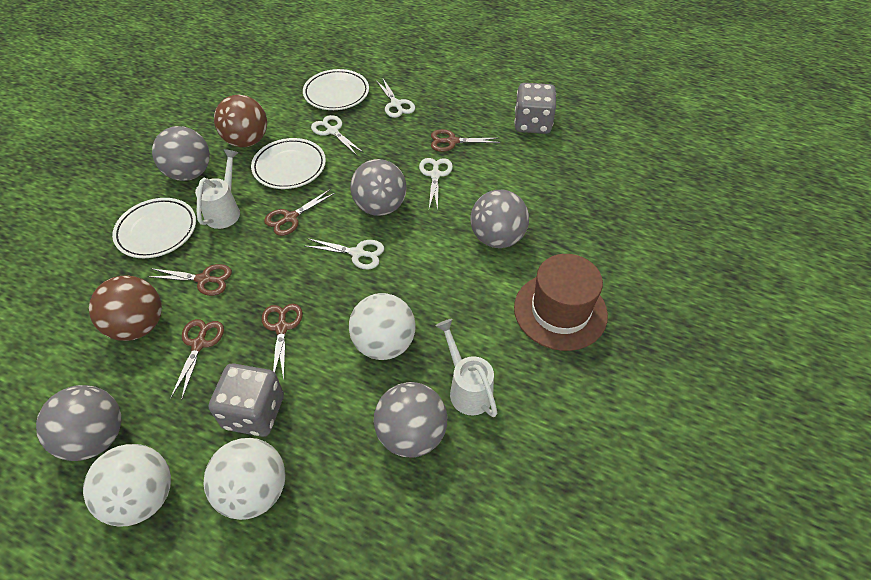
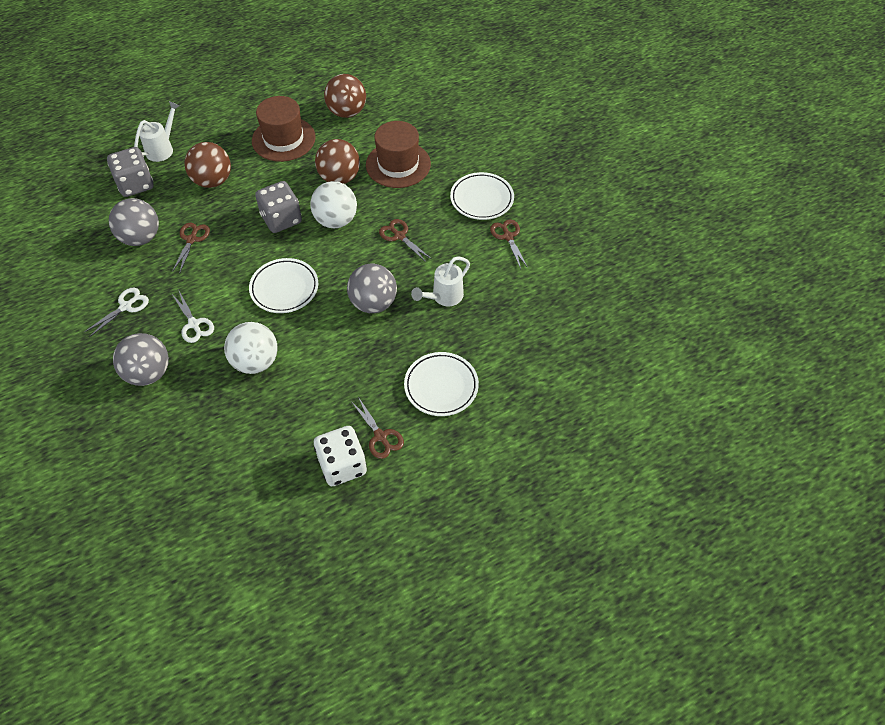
brown ball: 2 -> 3
brown hat: 1 -> 2
brown scissors: 5 -> 4
grey ball: 5 -> 3
white ball: 3 -> 2
white dice: 0 -> 1
white scissors: 4 -> 2

